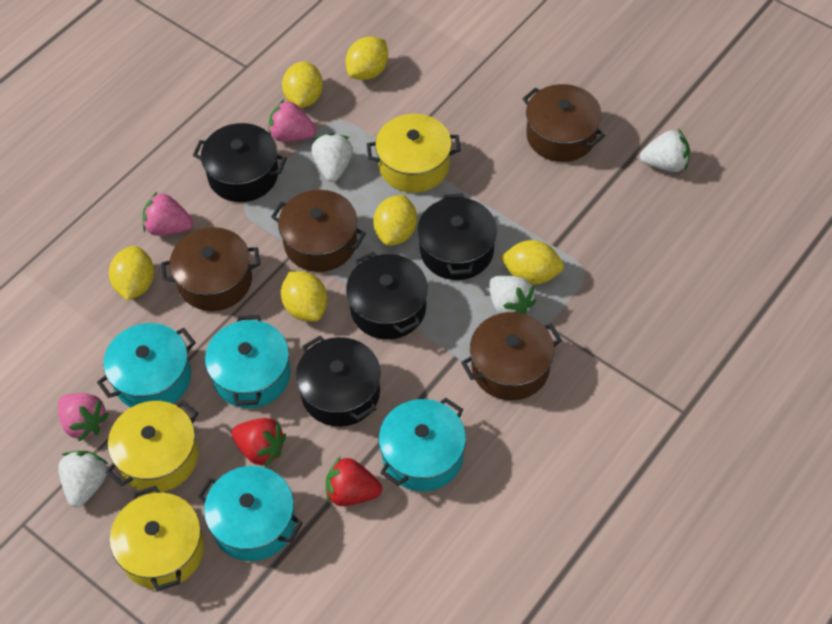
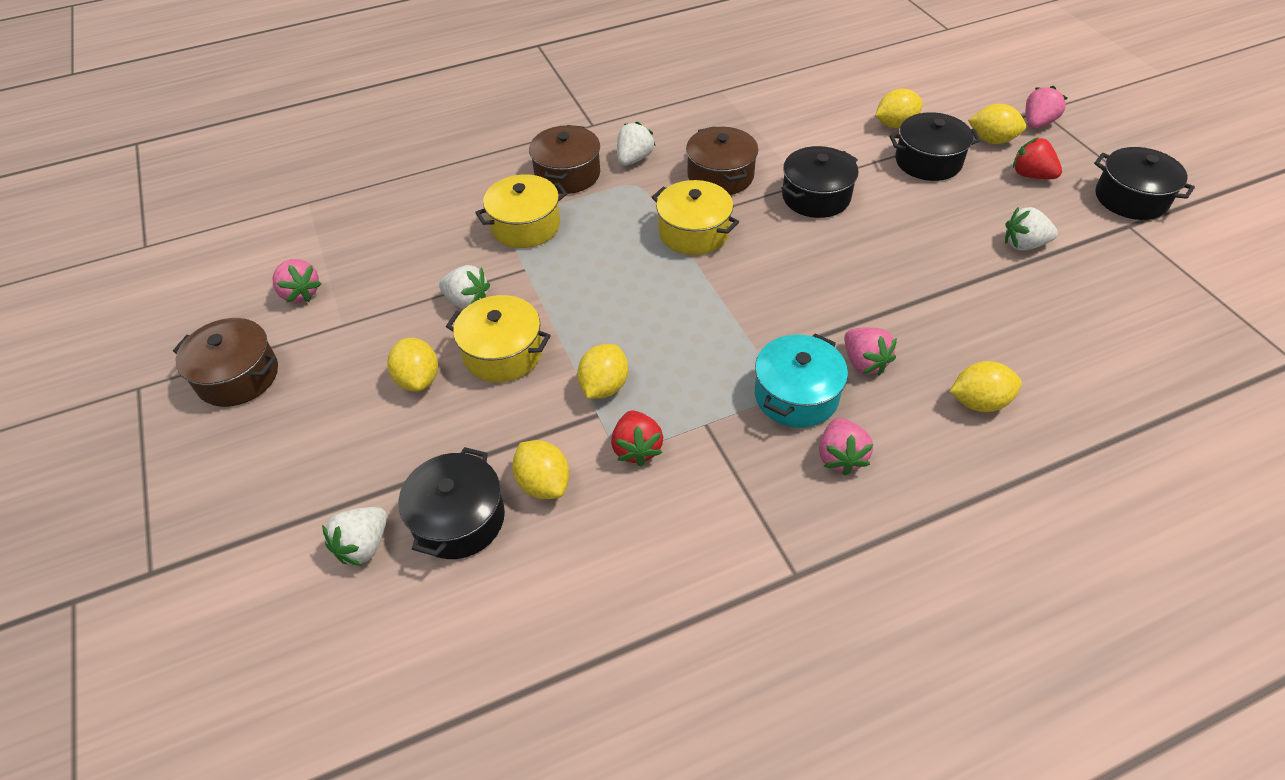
brown pot: 4 -> 3
pink strawberry: 3 -> 4
turquoise pot: 4 -> 1

